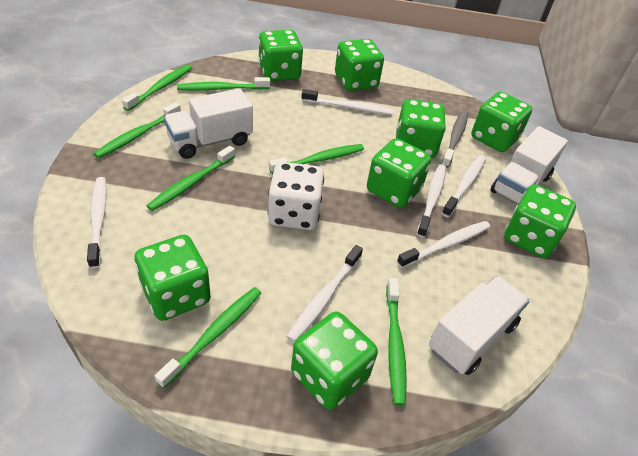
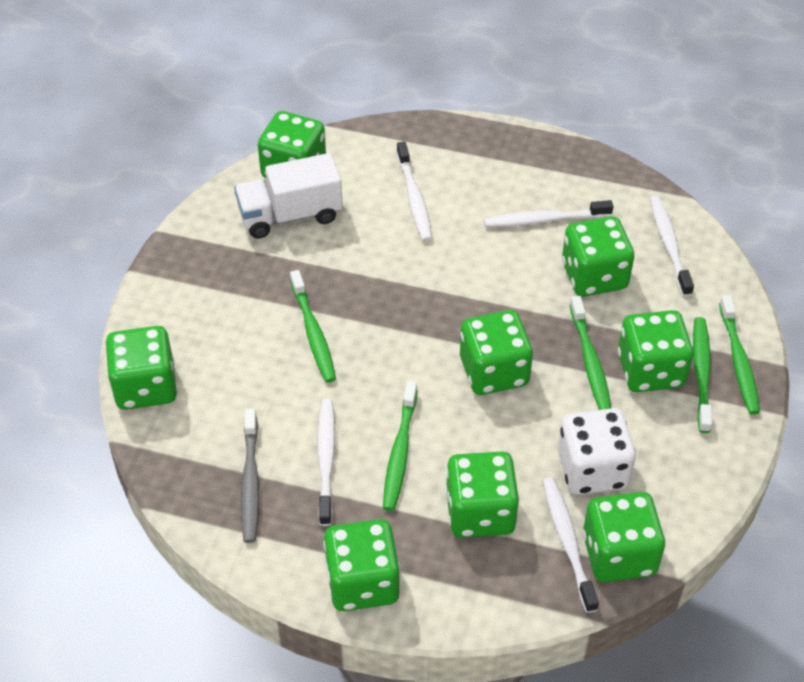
green toothbrush: 7 -> 5
white toothbrush: 6 -> 5
white truck: 3 -> 1

